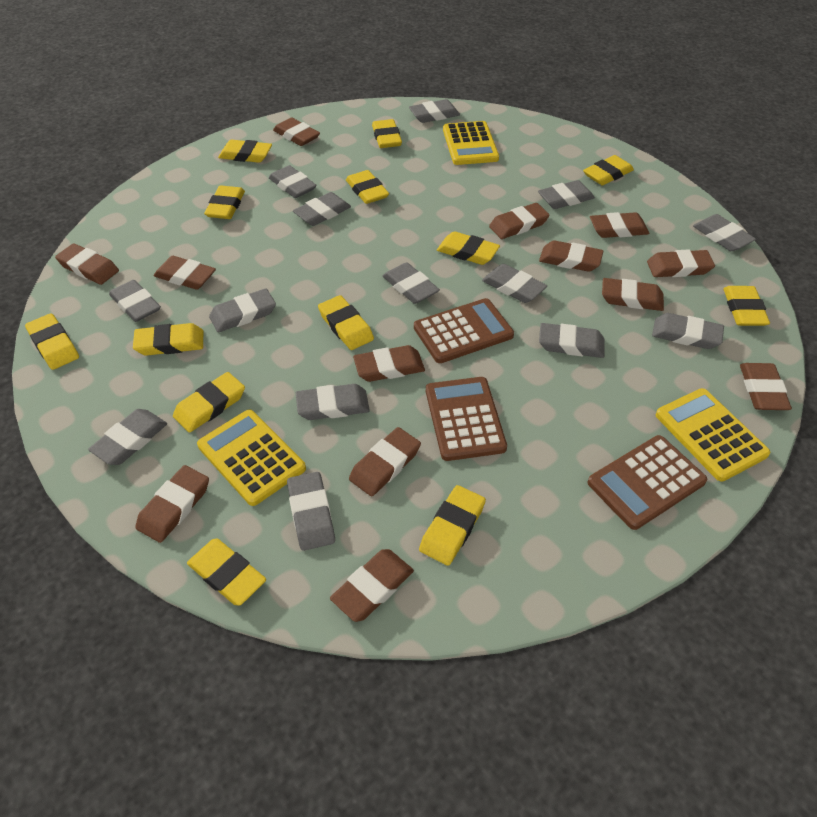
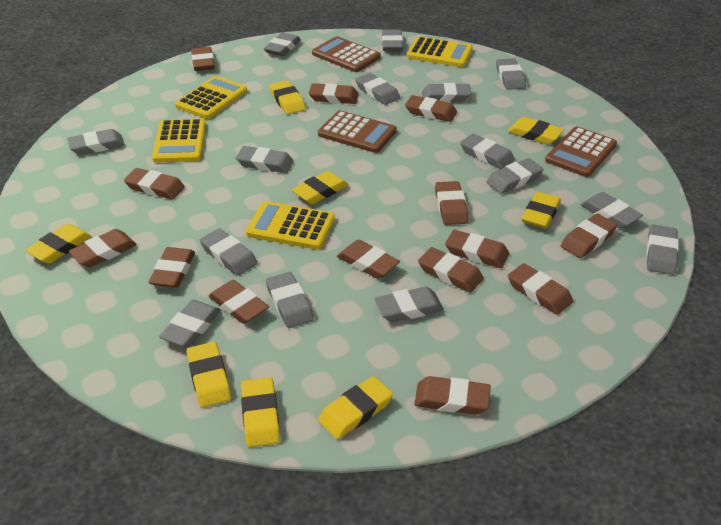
brown eraser: 13 -> 14
grey eraser: 14 -> 15
yellow calculator: 3 -> 4
yellow eraser: 13 -> 8

